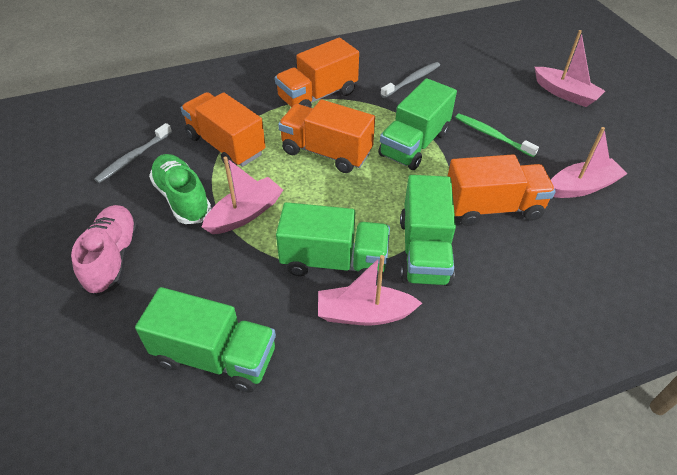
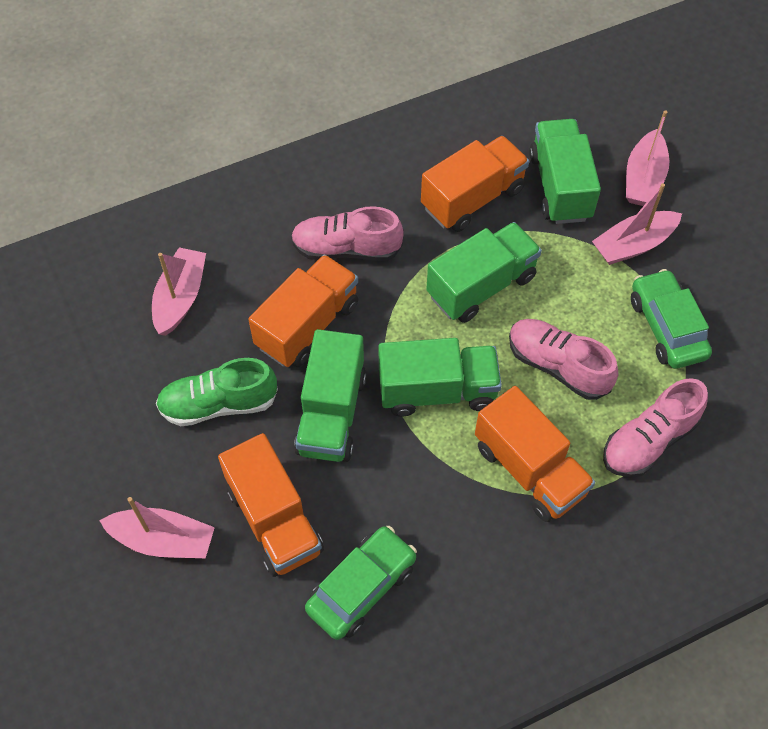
green car: 0 -> 2
green toothbrush: 1 -> 0
grey toothbrush: 2 -> 0
pink shoe: 1 -> 3

